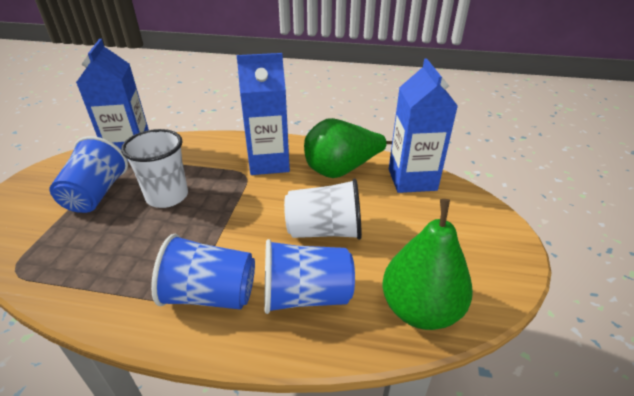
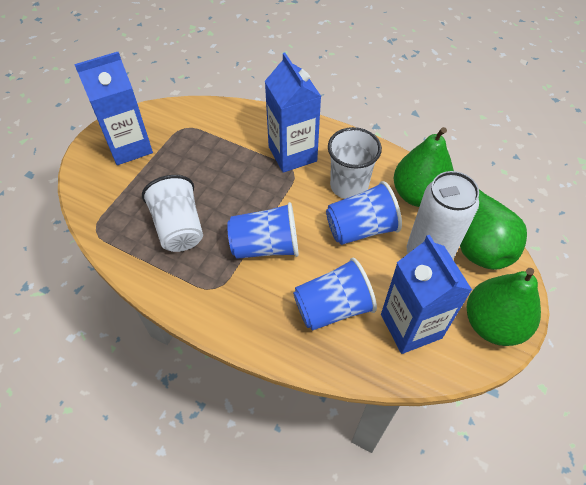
green pear: 2 -> 3
white can: 0 -> 1

